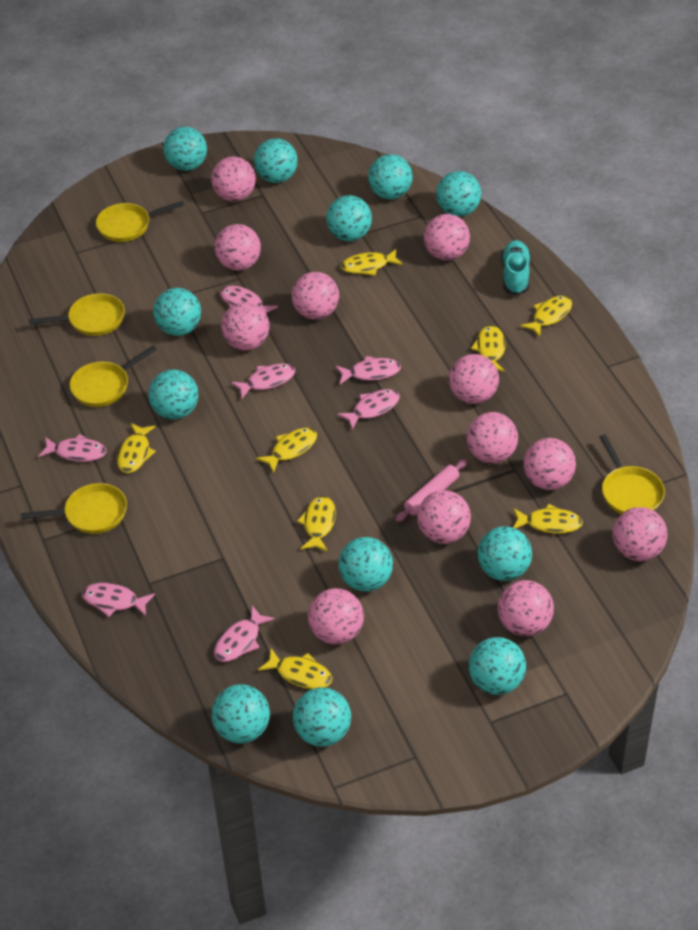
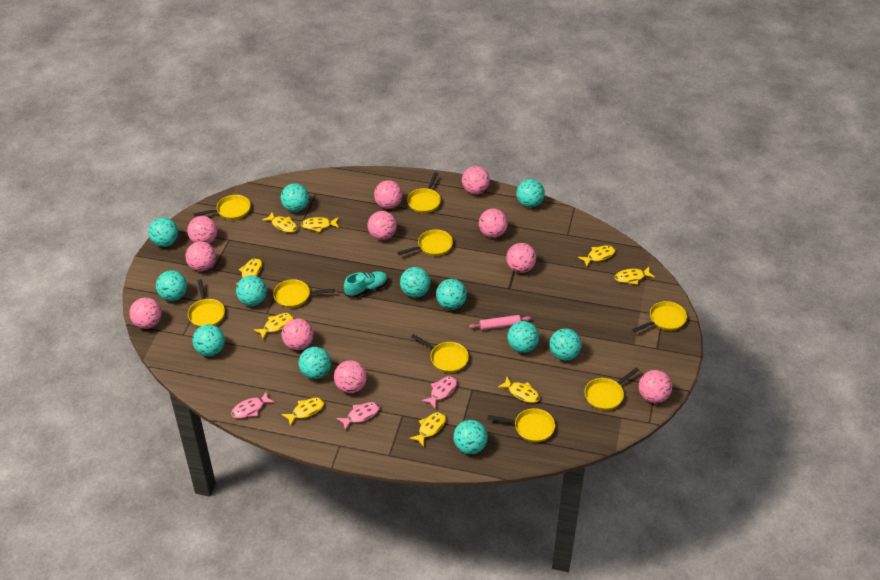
pink ball: 12 -> 11
pink fish: 7 -> 3
yellow fish: 8 -> 9
yellow pan: 5 -> 9

